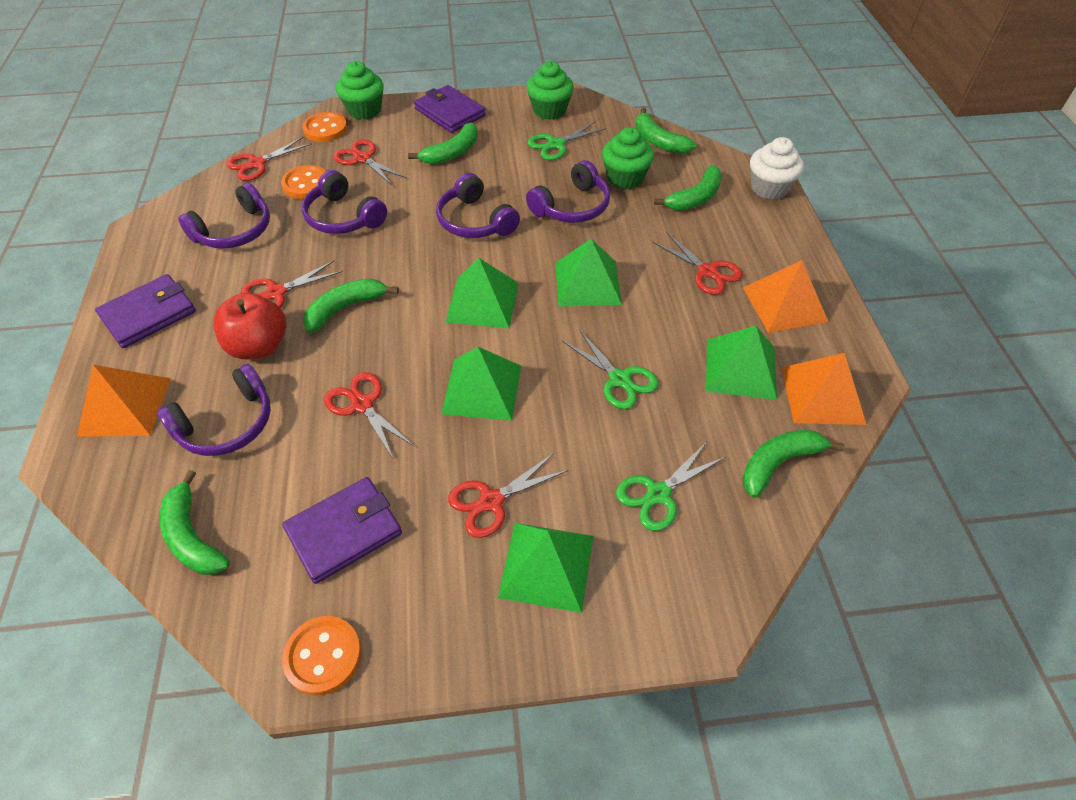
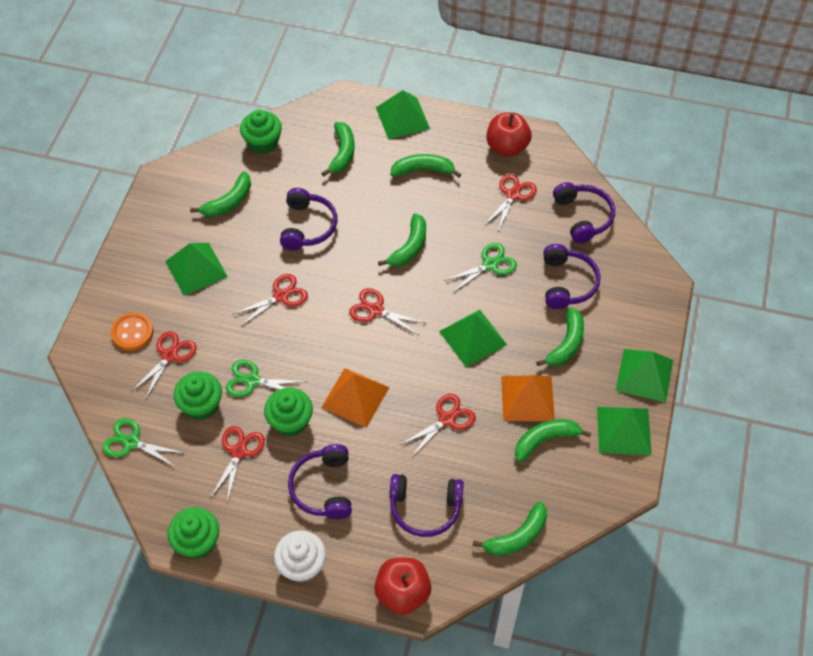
green banana: 6 -> 7
green cupcake: 3 -> 4
orange button: 3 -> 1
orange pyramid: 3 -> 2
purple wallet: 3 -> 0
red apple: 1 -> 2

